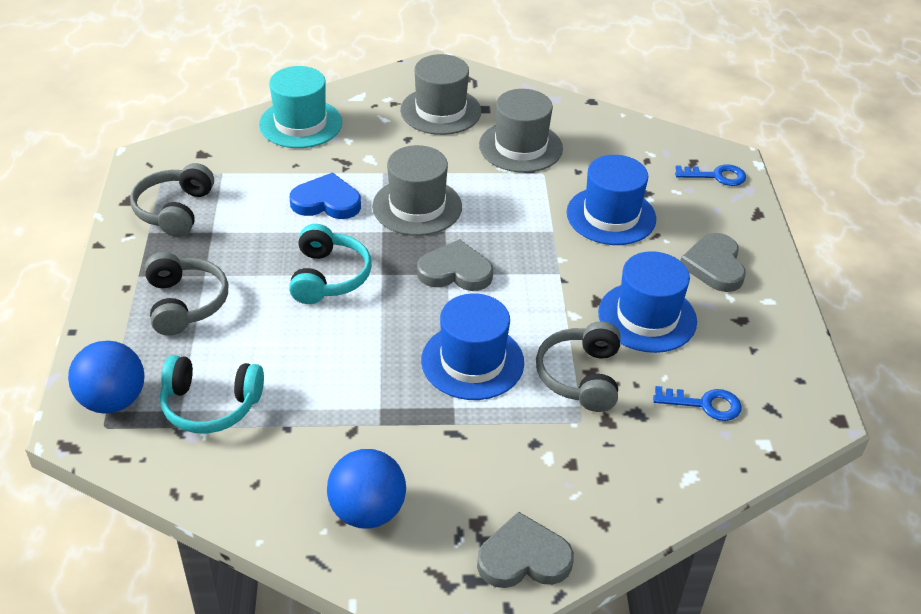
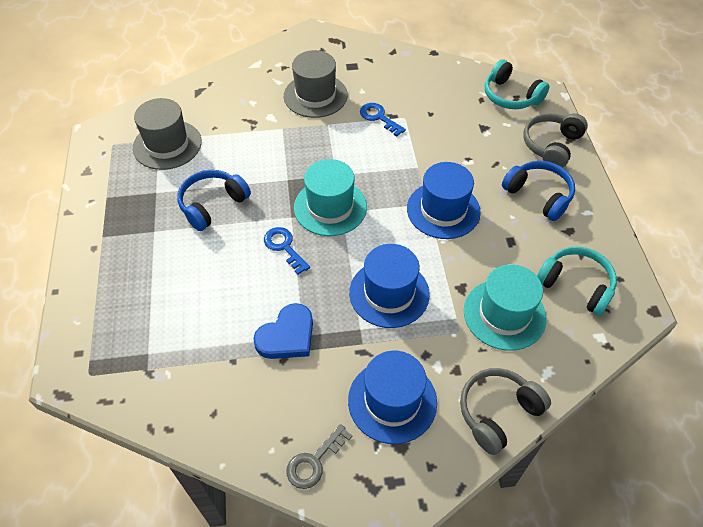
blue ball: 2 -> 0
blue headphones: 0 -> 2
grey hat: 3 -> 2
grey headphones: 3 -> 2
grey heart: 3 -> 0
grey key: 0 -> 1
turquoise hat: 1 -> 2

